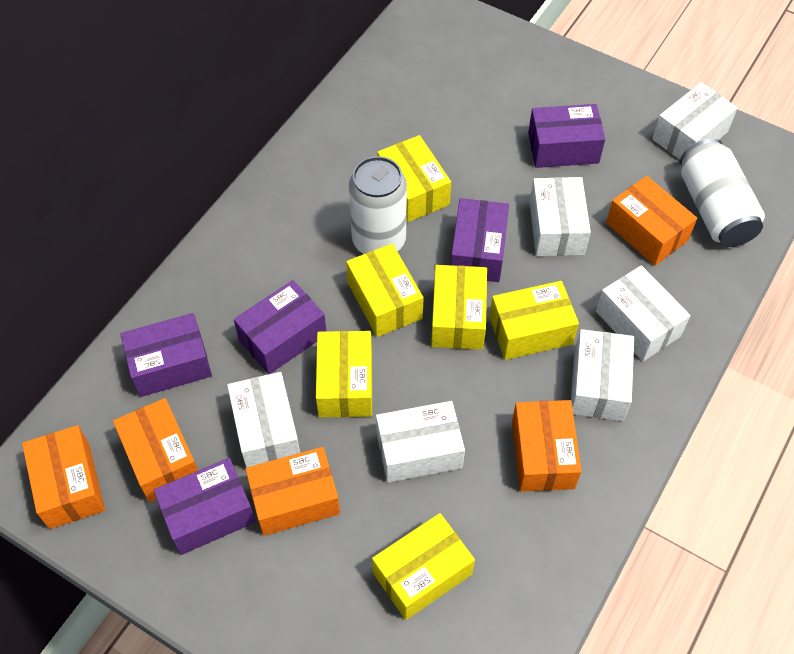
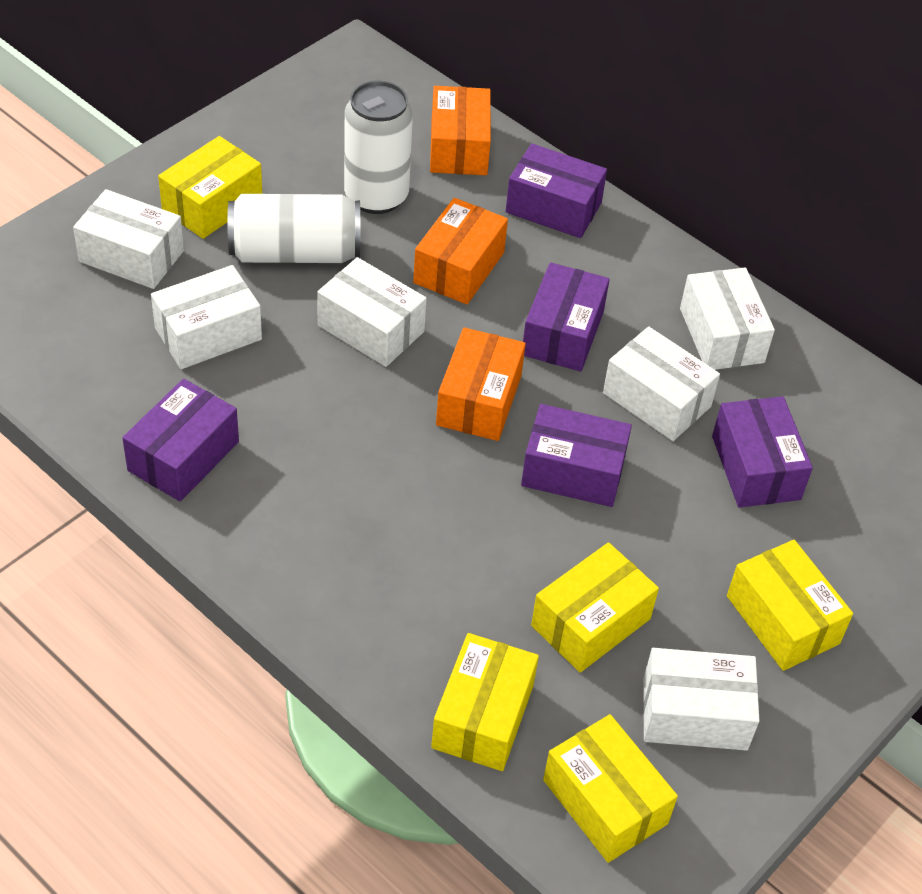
orange box: 5 -> 3
yellow box: 6 -> 5

